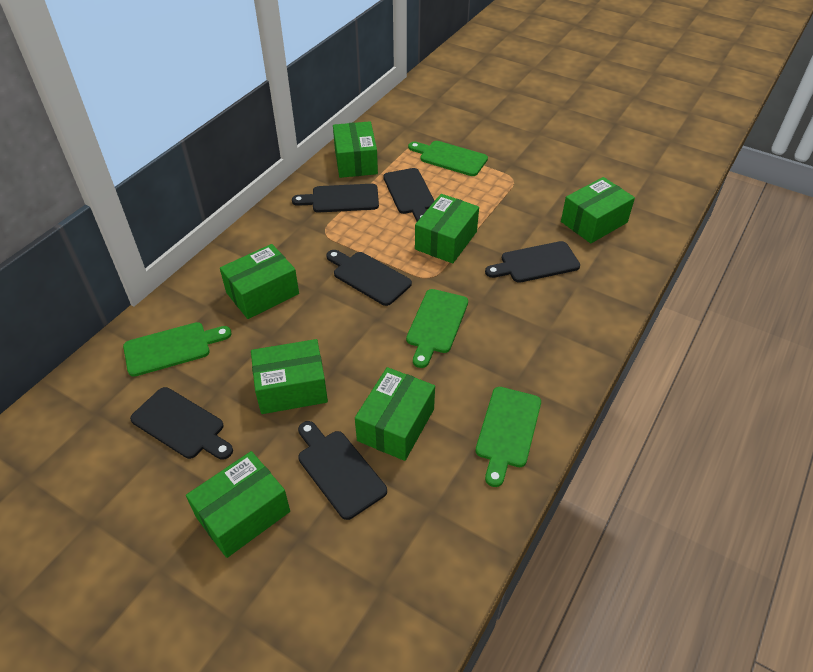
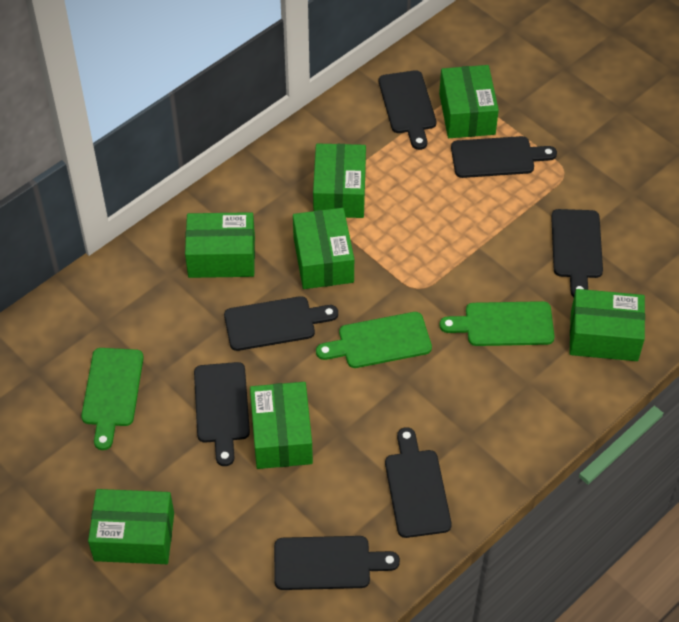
black cutting board: 6 -> 7
green cutting board: 4 -> 3

